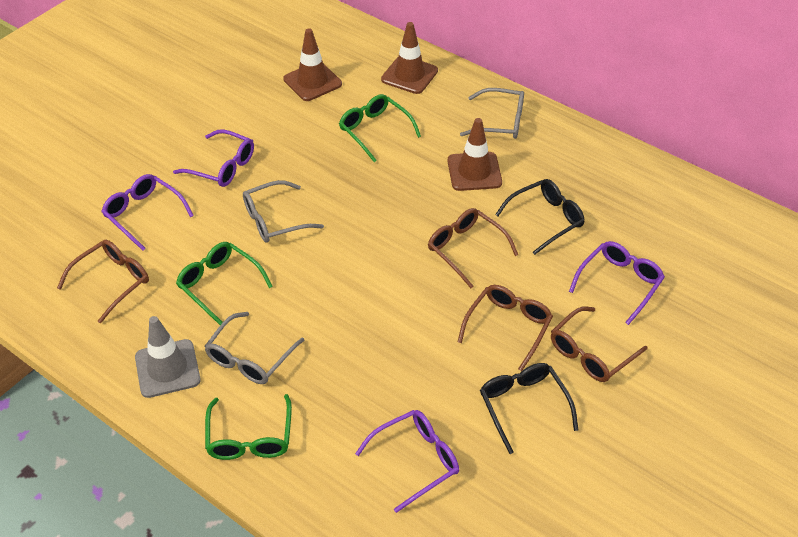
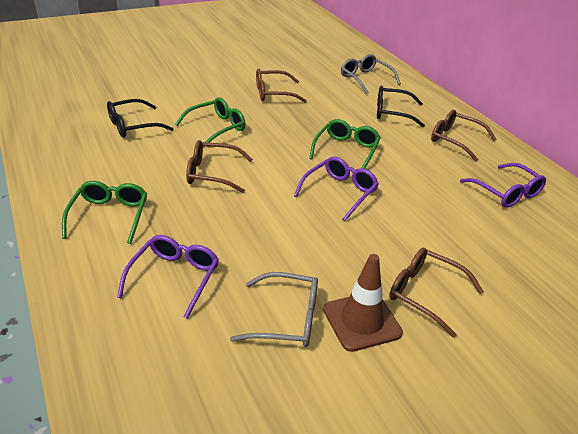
brown traffic cone: 3 -> 1
grey glasses: 3 -> 2
grey traffic cone: 1 -> 0
purple glasses: 4 -> 3

